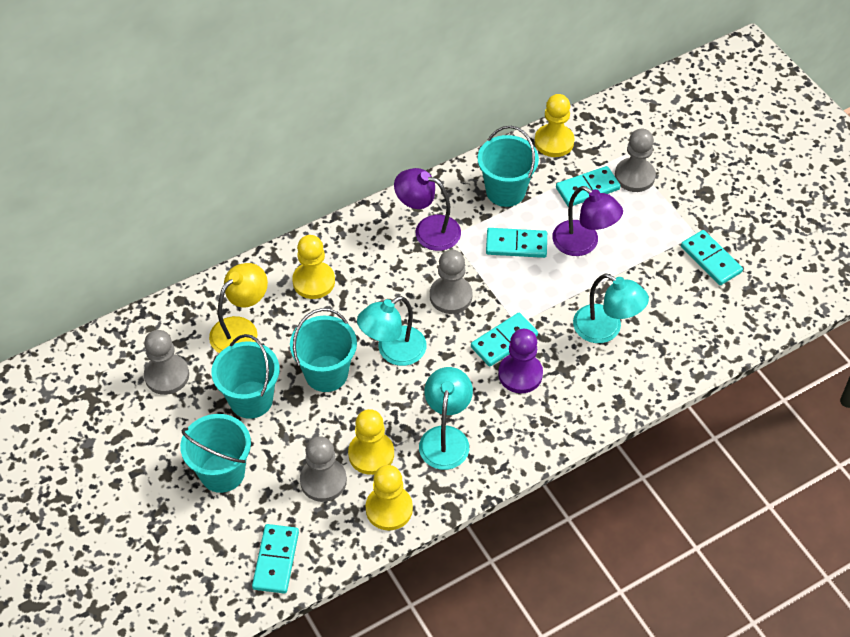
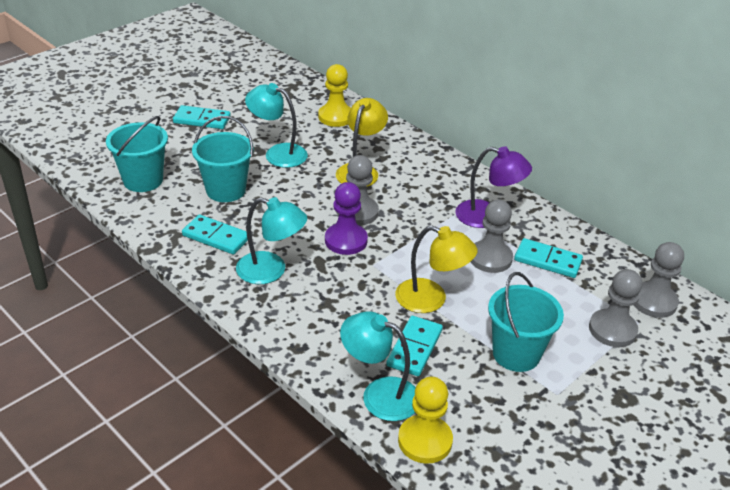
purple lamp: 2 -> 1
turquoise bucket: 4 -> 3
turquoise domino: 5 -> 4
yellow lamp: 1 -> 2
yellow pawn: 4 -> 2

